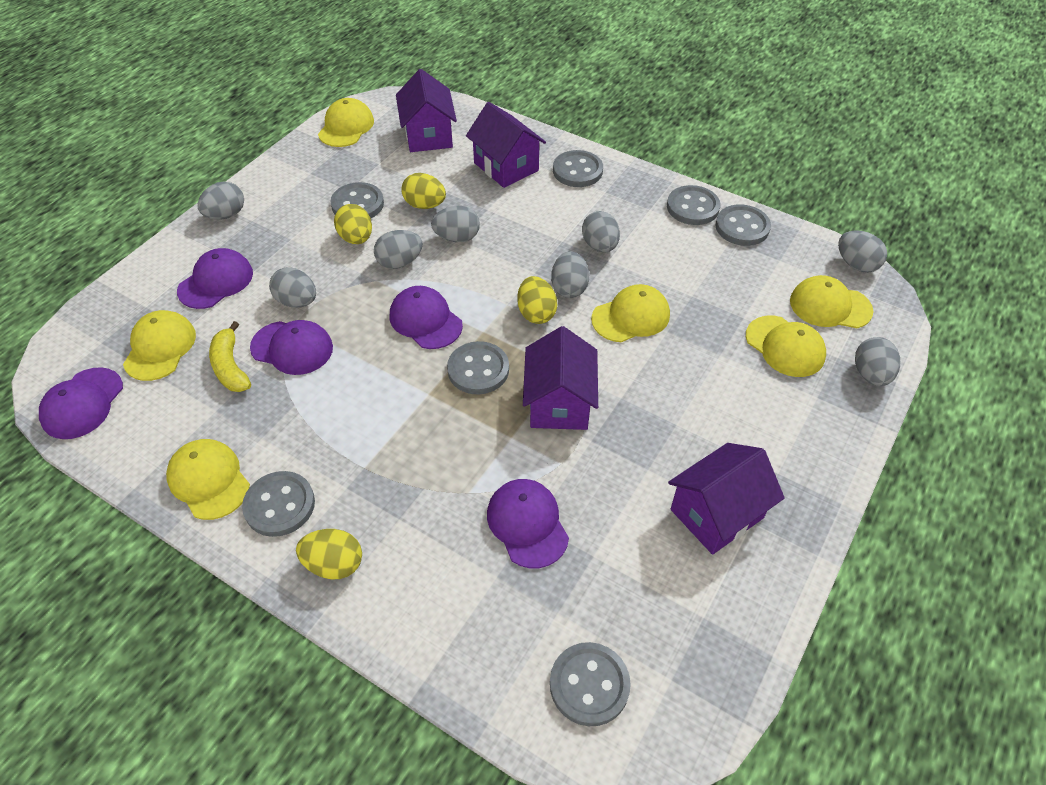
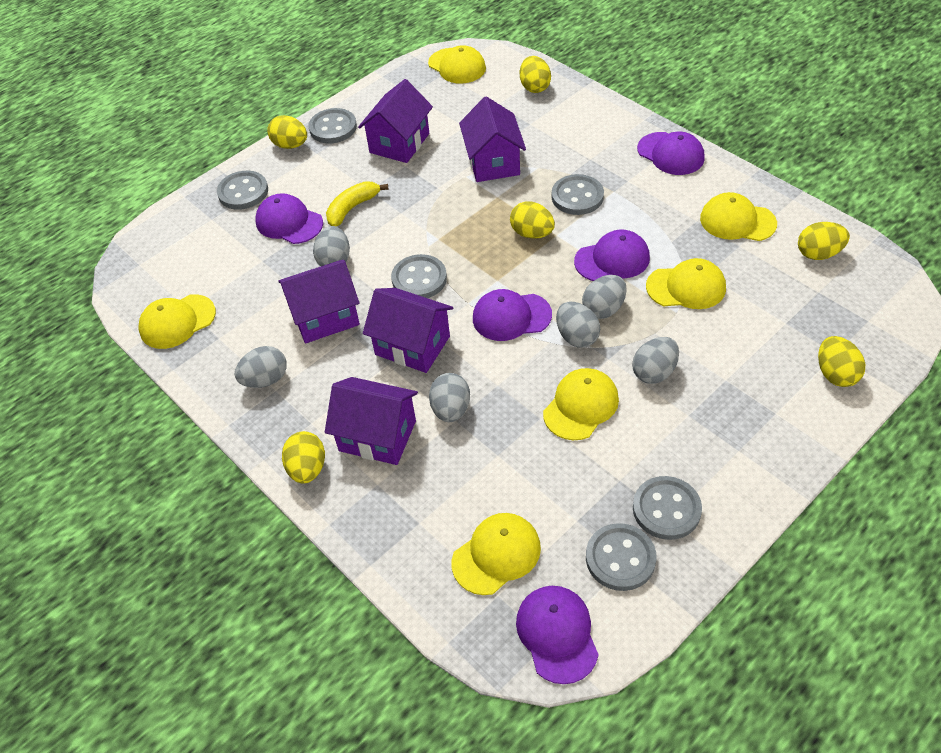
grey button: 7 -> 6
grey egg: 8 -> 6
purple house: 4 -> 5
yellow egg: 4 -> 6

